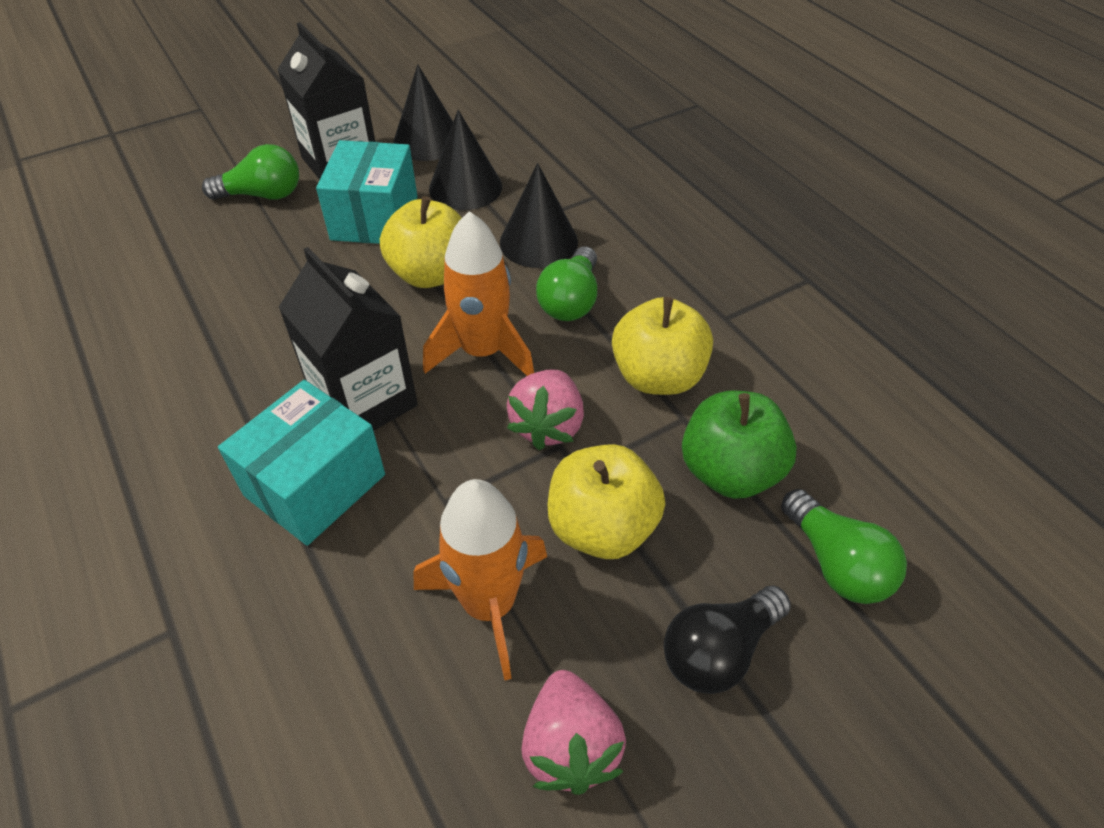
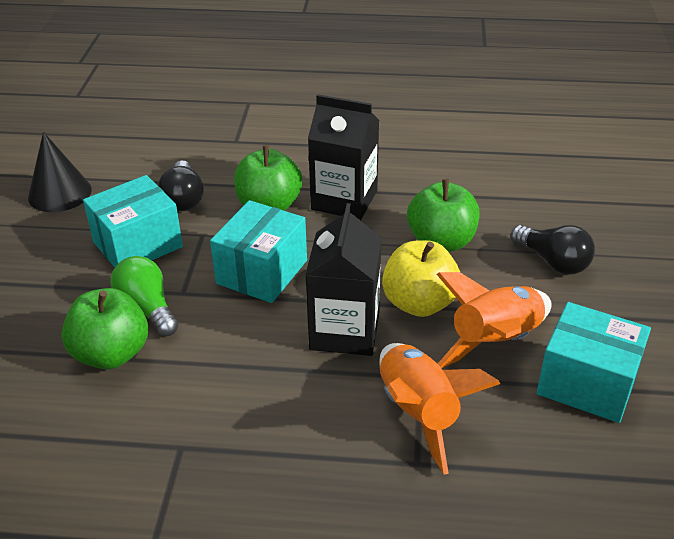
black cone: 3 -> 1
black light bulb: 1 -> 2
green apple: 1 -> 3
green light bulb: 3 -> 1
pink strawberry: 2 -> 0
turquoise box: 2 -> 3
yellow apple: 3 -> 1

